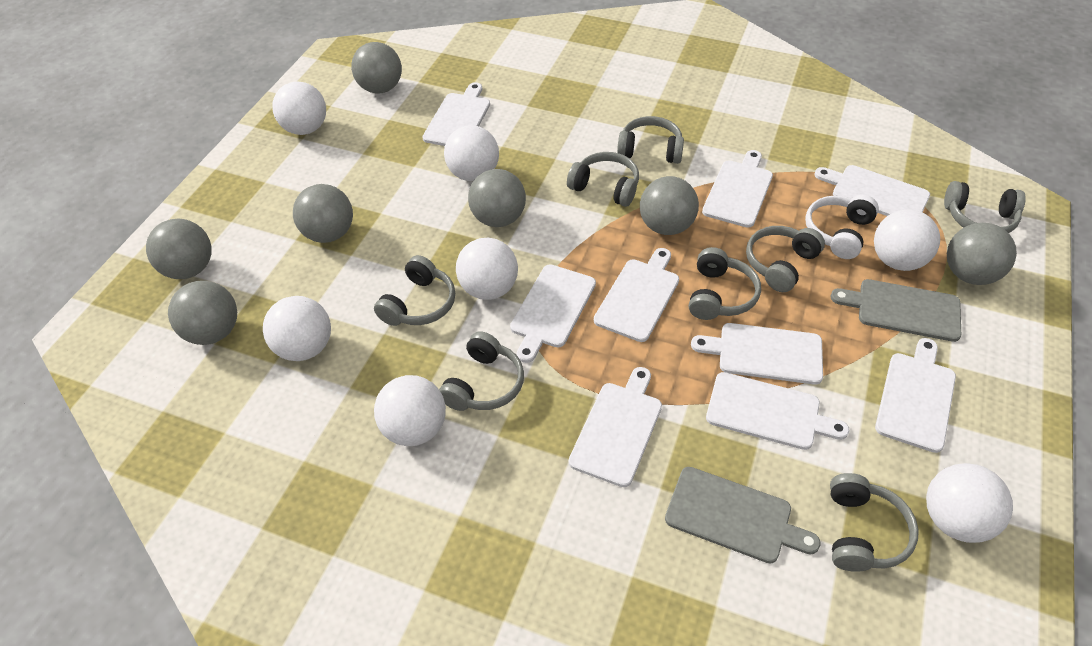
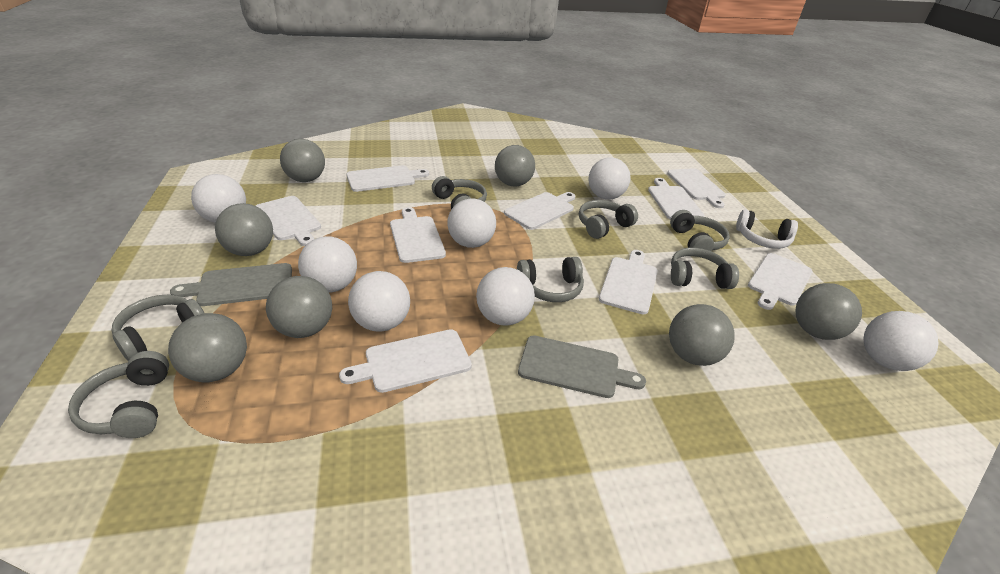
grey headphones: 8 -> 7

